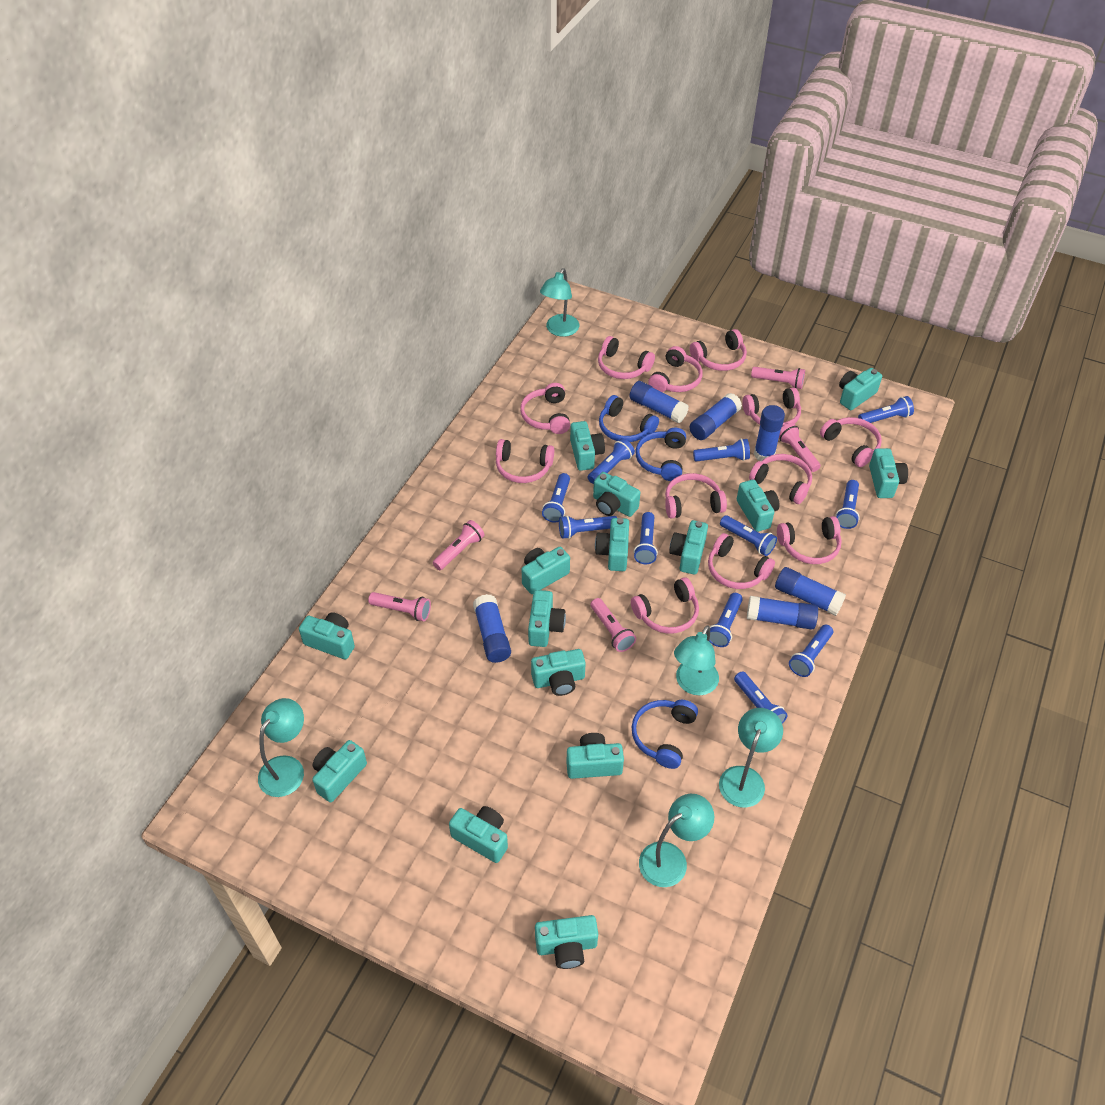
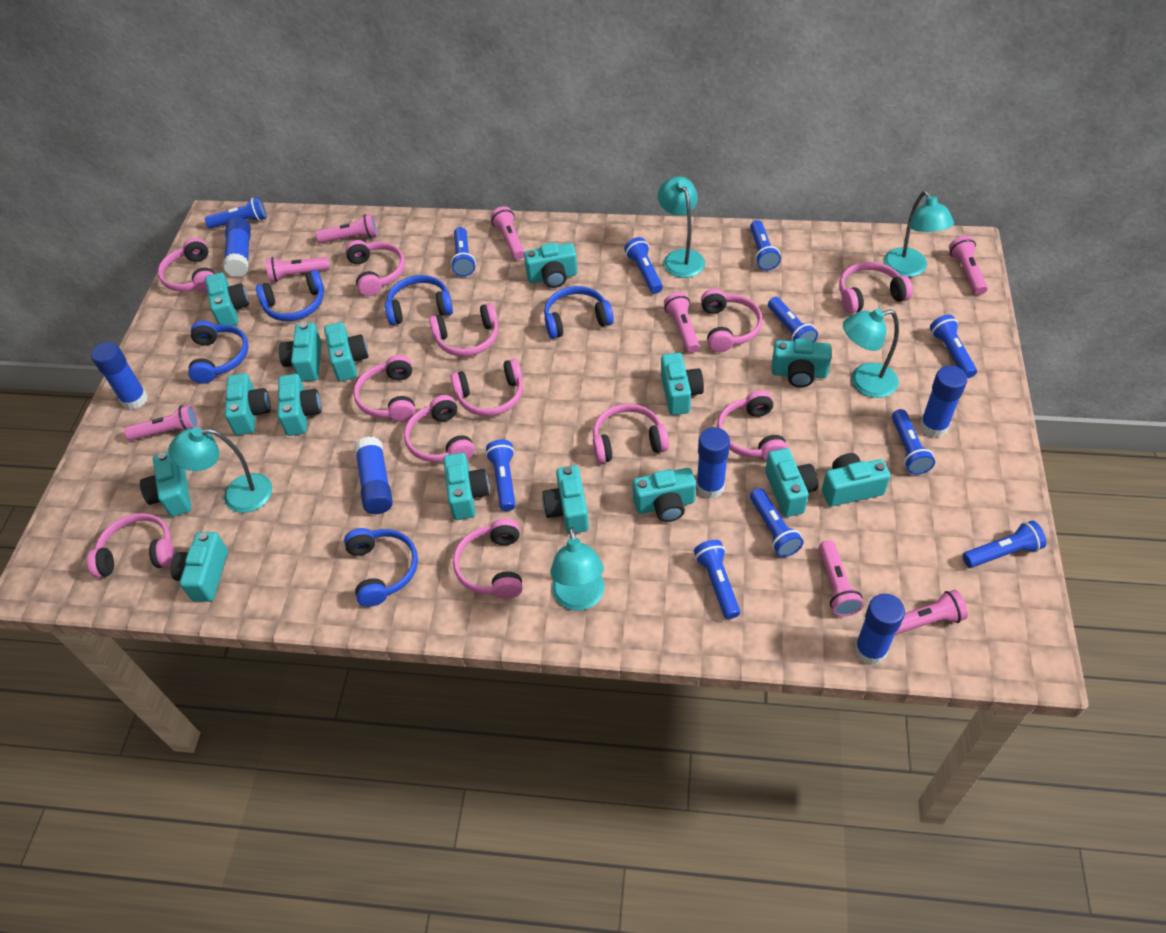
blue headphones: 3 -> 5
pink flashlight: 5 -> 8

